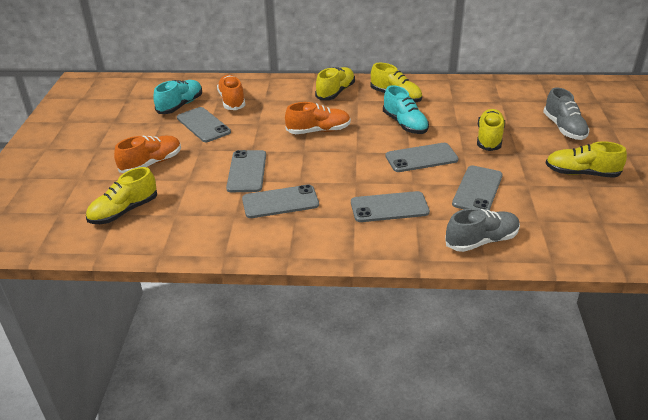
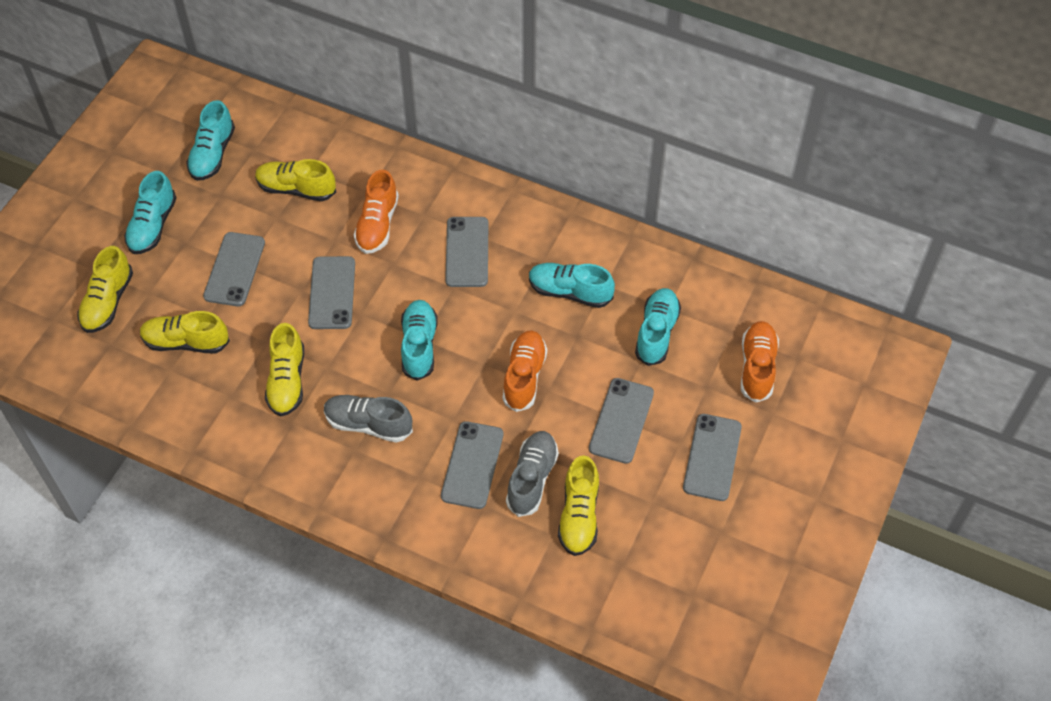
turquoise shoe: 2 -> 5

